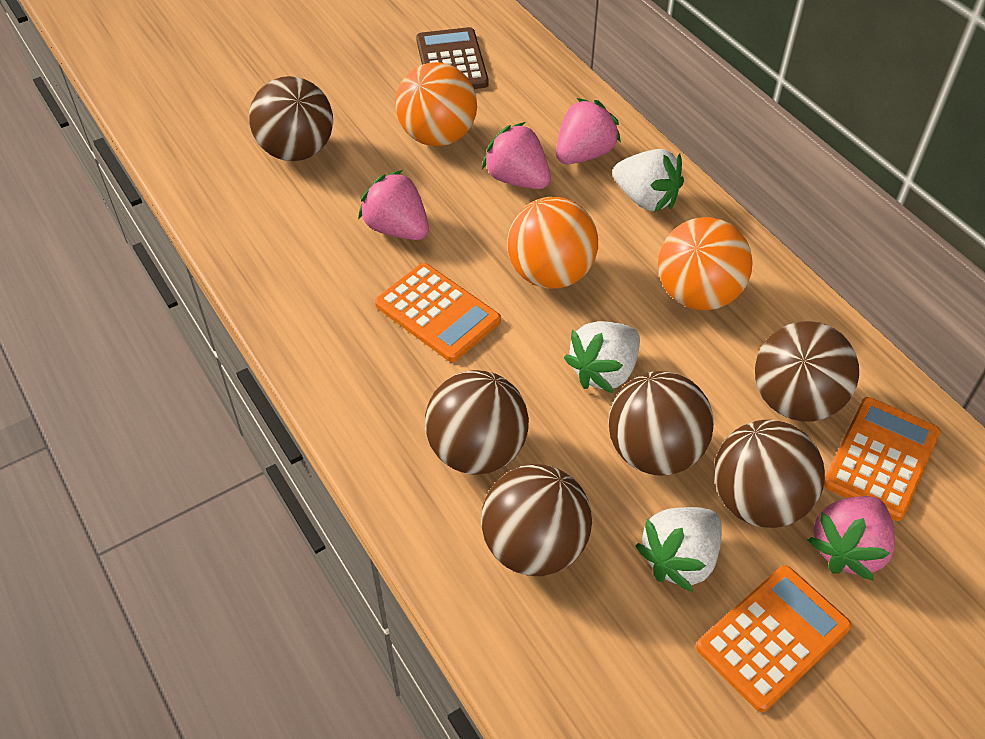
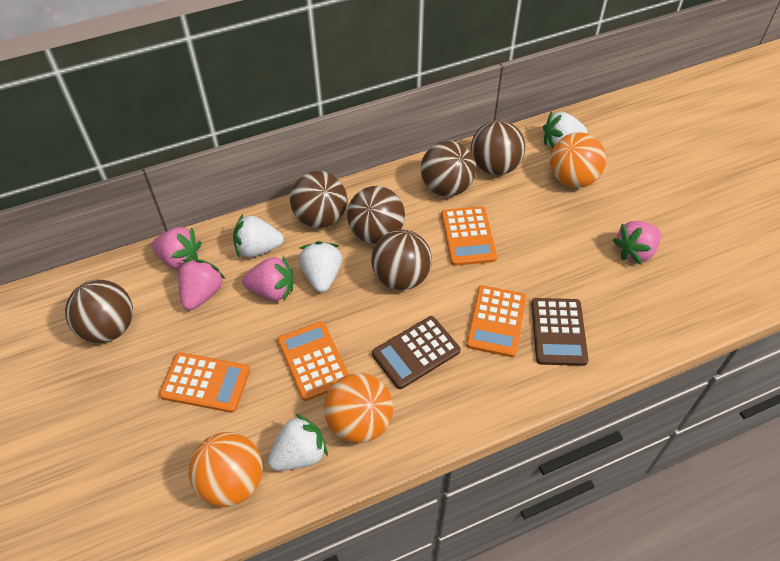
brown calculator: 1 -> 2
orange calculator: 3 -> 4
white strawberry: 3 -> 4

